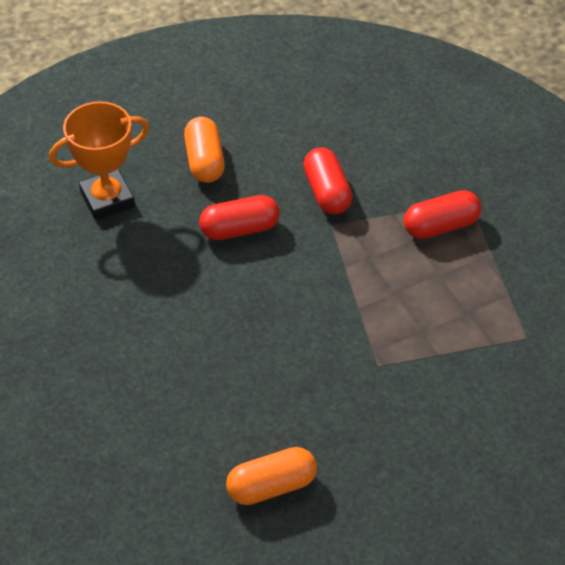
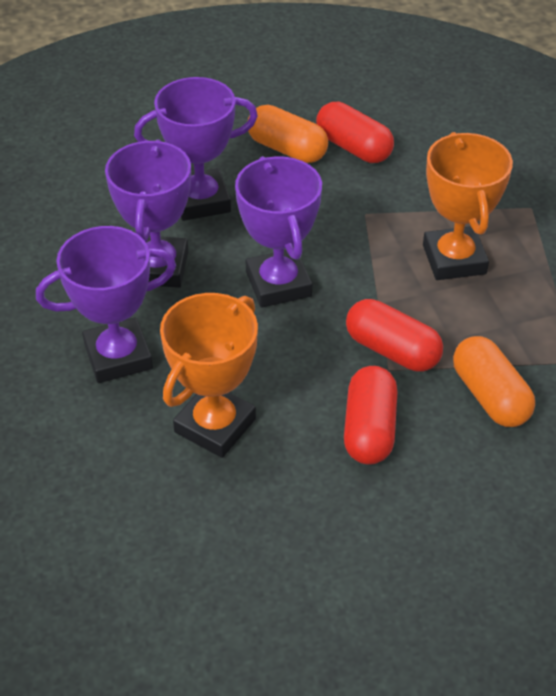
orange trophy: 1 -> 2
purple trophy: 0 -> 4

